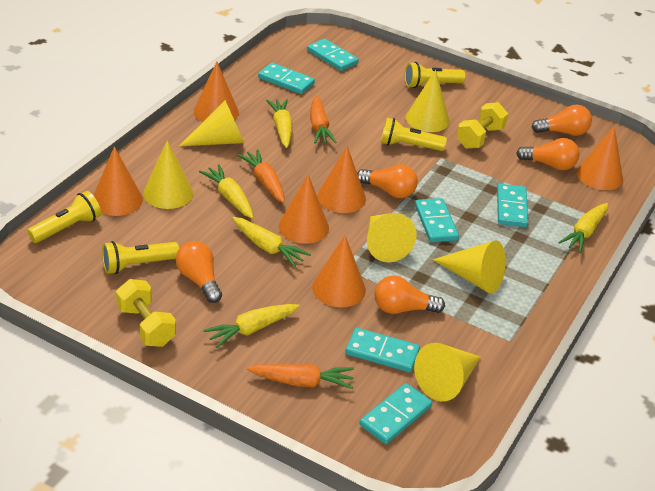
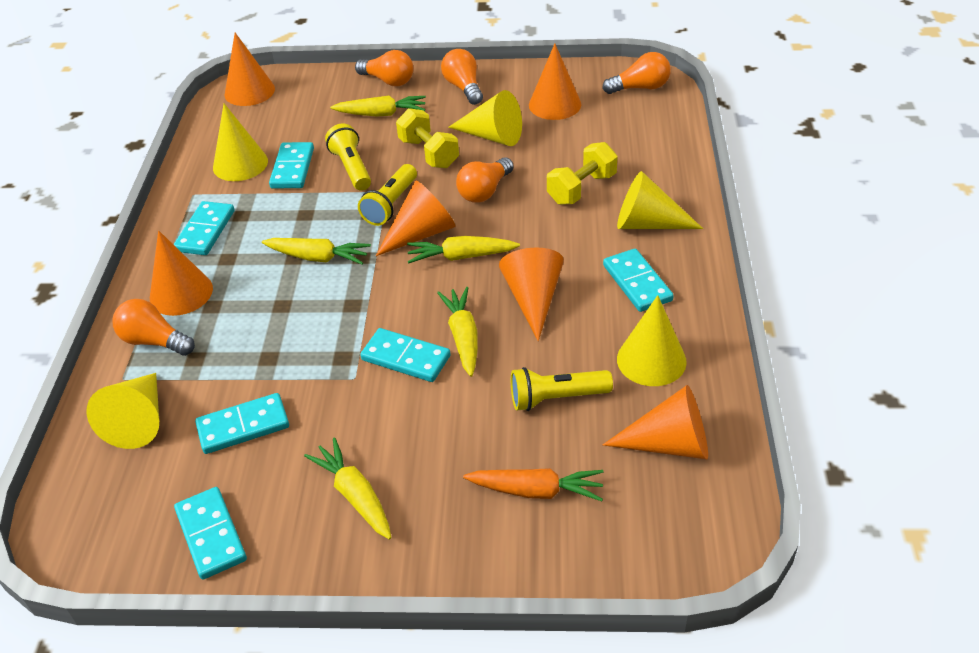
orange carrot: 3 -> 1
yellow cone: 6 -> 5
yellow flashlight: 4 -> 3

